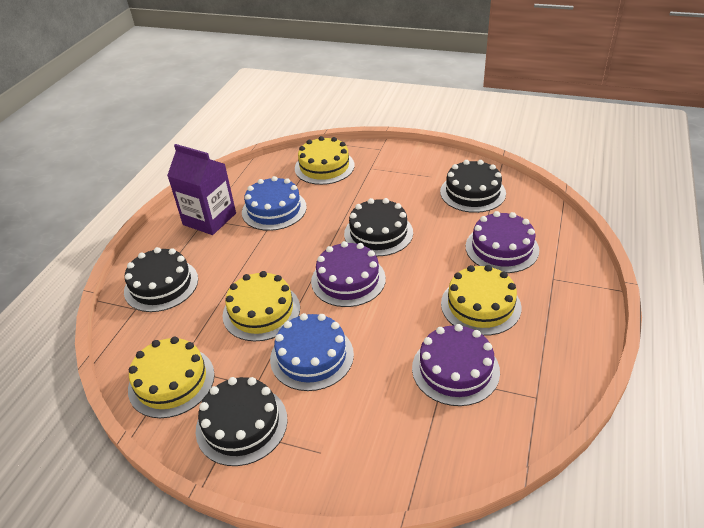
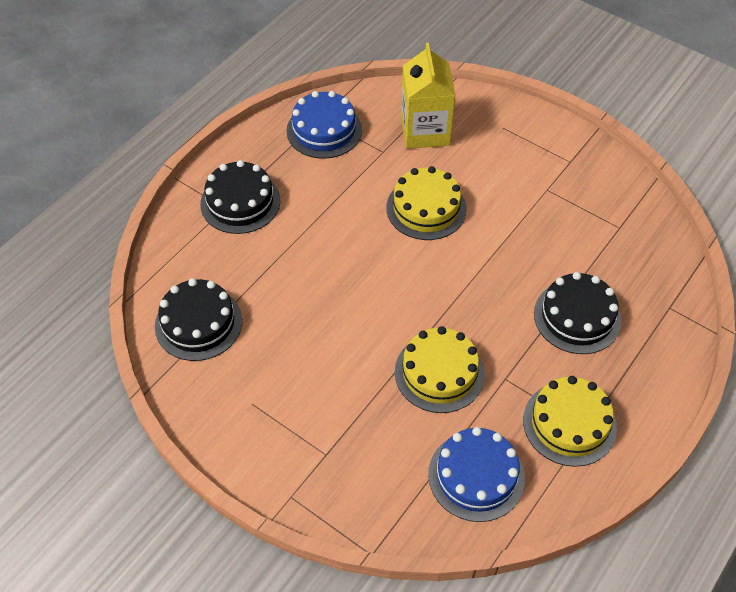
black cake: 4 -> 3
purple cake: 3 -> 0
purple carton: 1 -> 0
yellow cake: 4 -> 3
yellow carton: 0 -> 1

